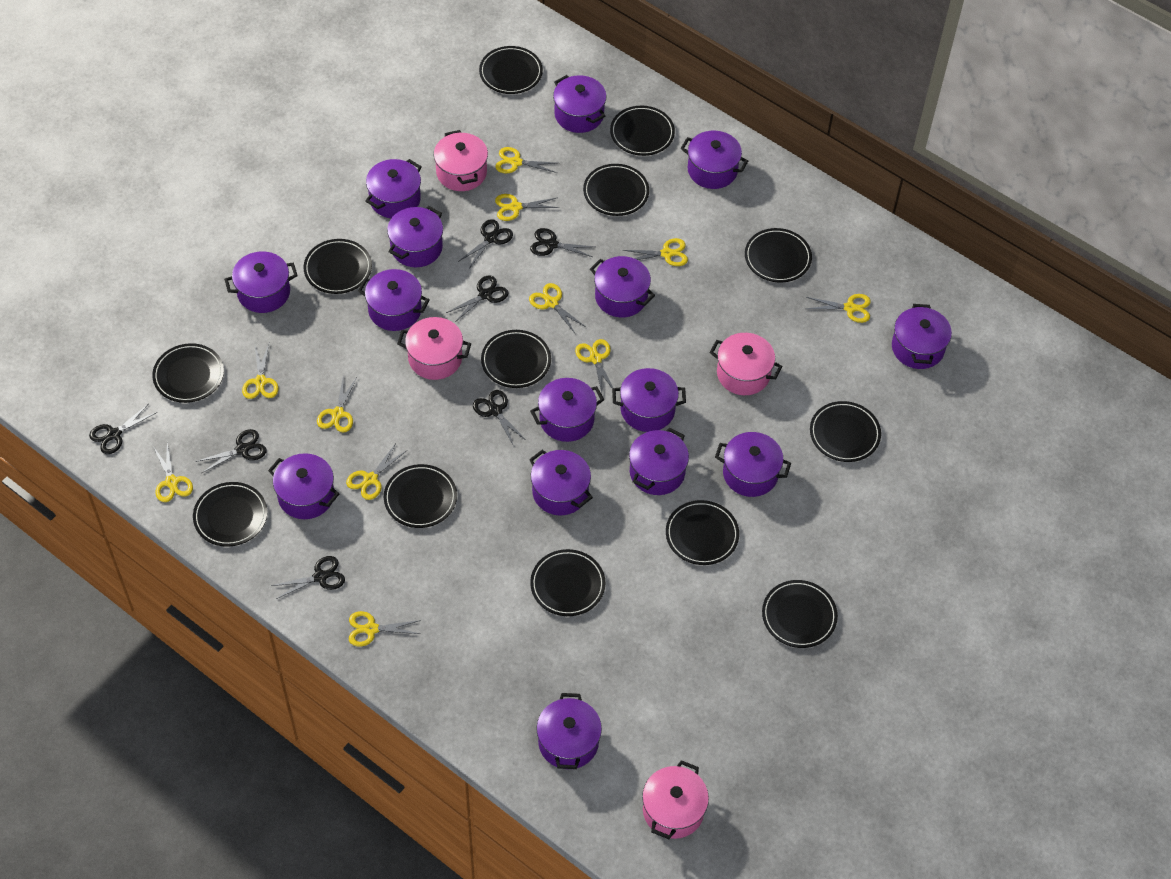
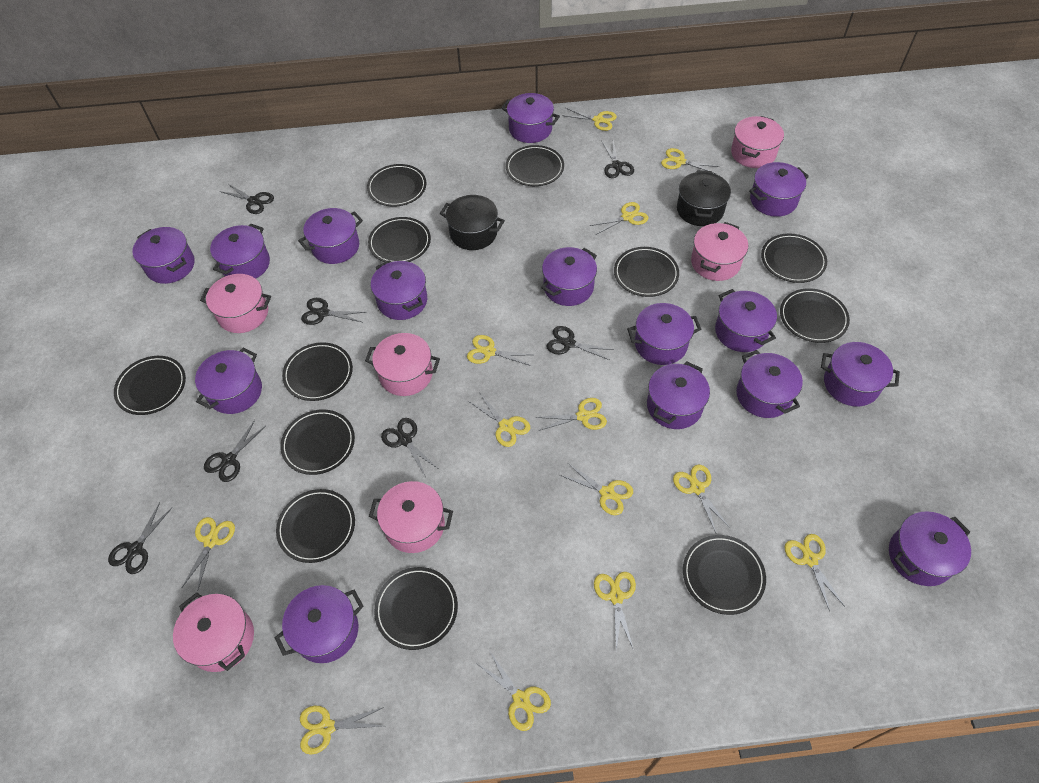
black plate: 13 -> 12
black pot: 0 -> 2
pink pot: 4 -> 6
yellow scissors: 11 -> 13

